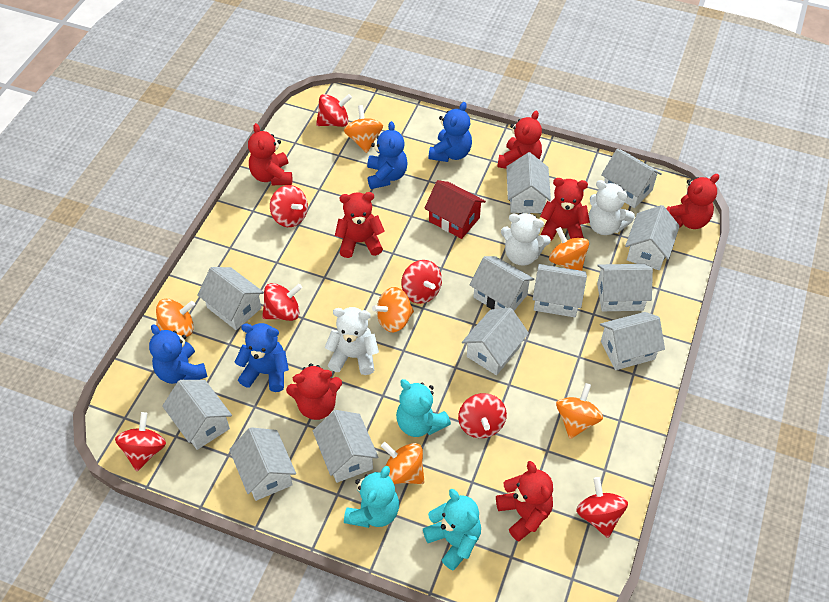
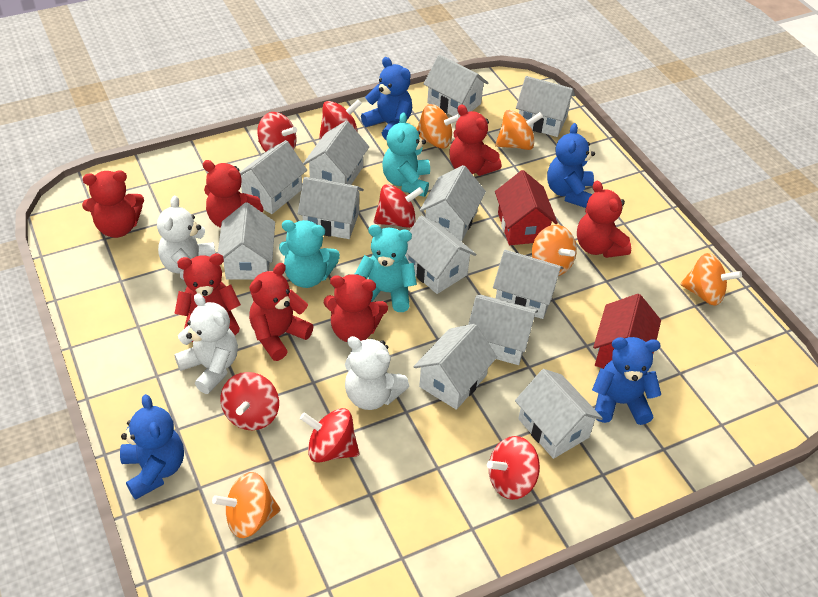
orange spinning top: 6 -> 5
red house: 1 -> 2
red spinning top: 7 -> 6

